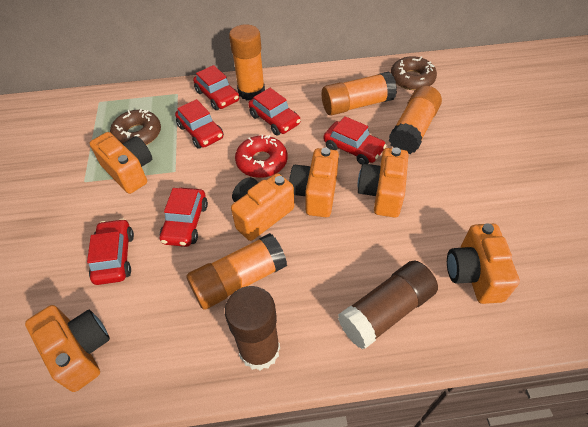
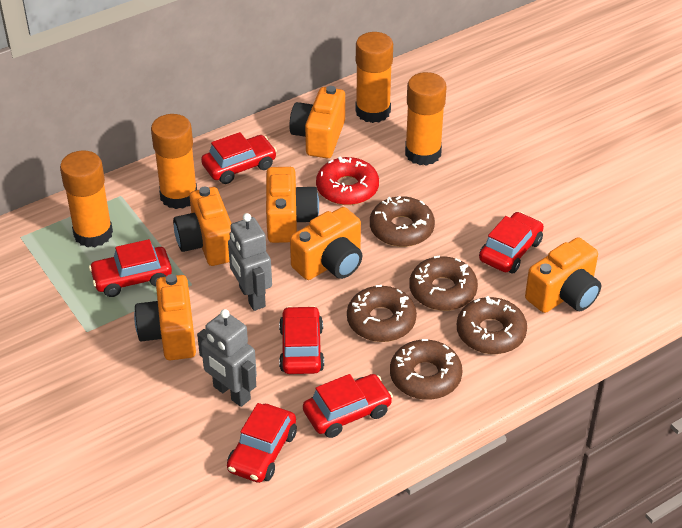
brown donut: 2 -> 5
brown glue stick: 2 -> 0
grey robot: 0 -> 2

